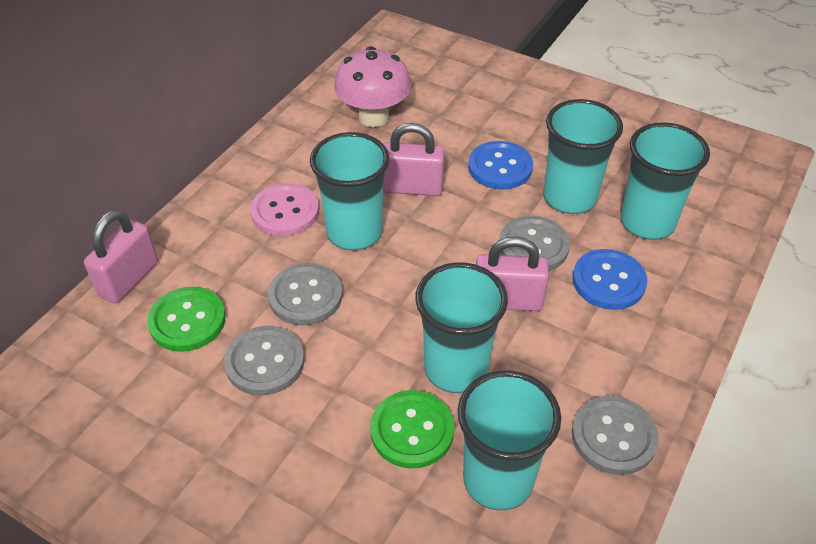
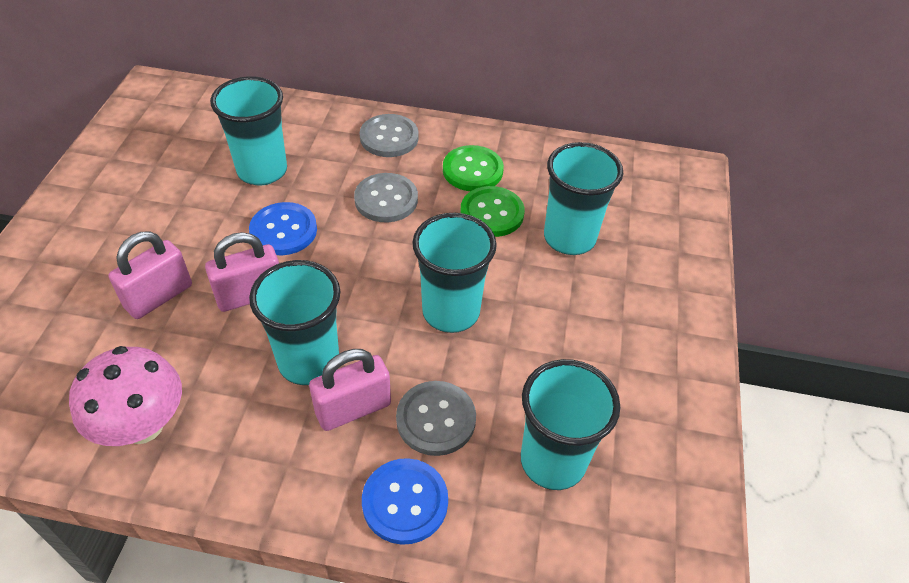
grey button: 4 -> 3
pink button: 1 -> 0

